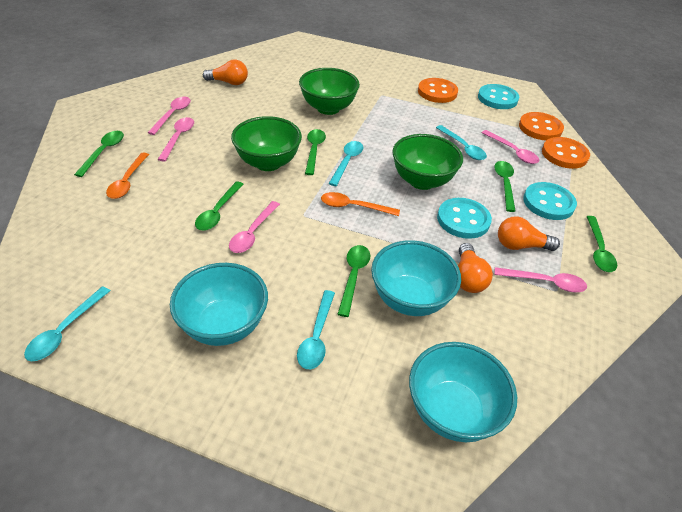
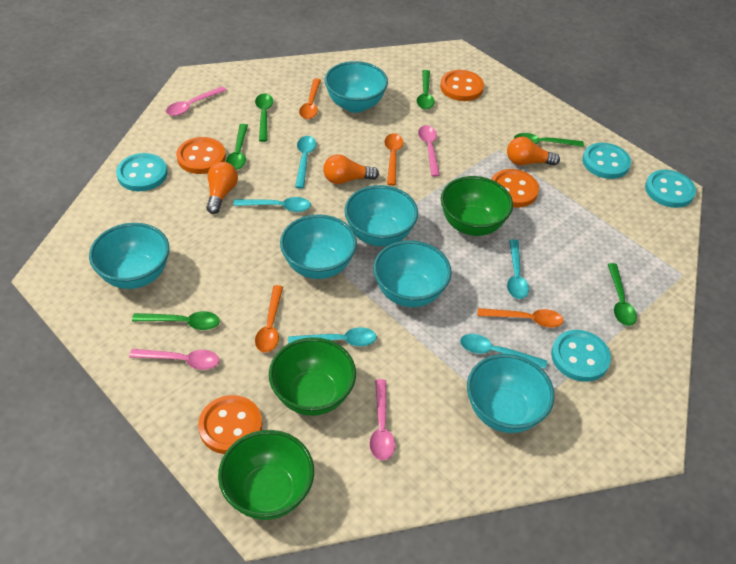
orange button: 3 -> 4
orange spoon: 2 -> 4
pink spoon: 5 -> 4
turquoise bowl: 3 -> 6
turquoise button: 3 -> 4
turquoise spoon: 4 -> 5

